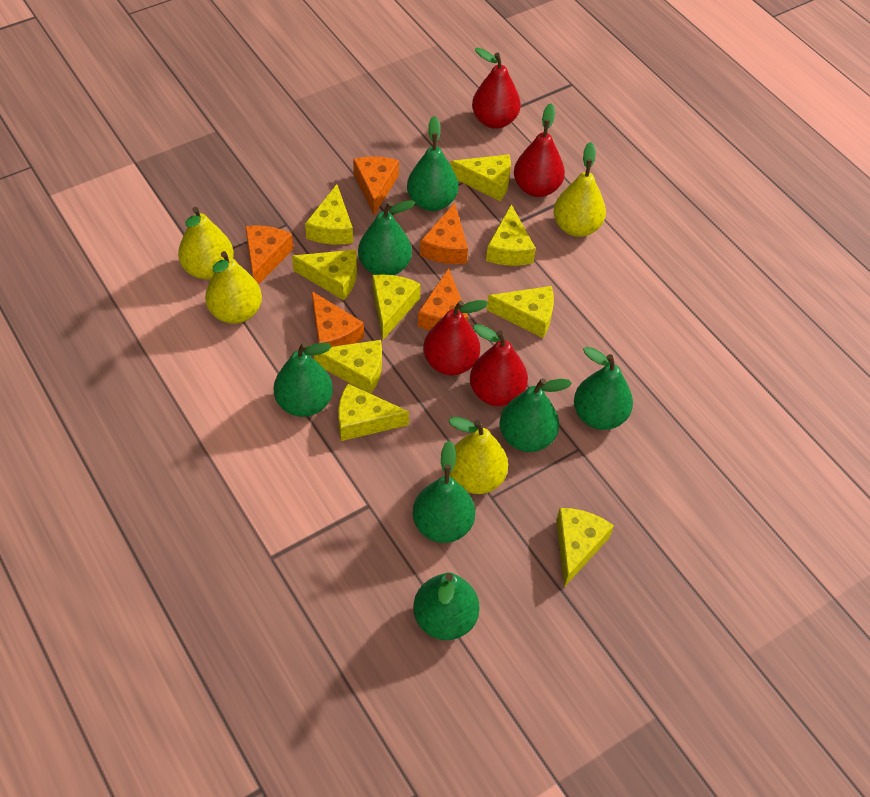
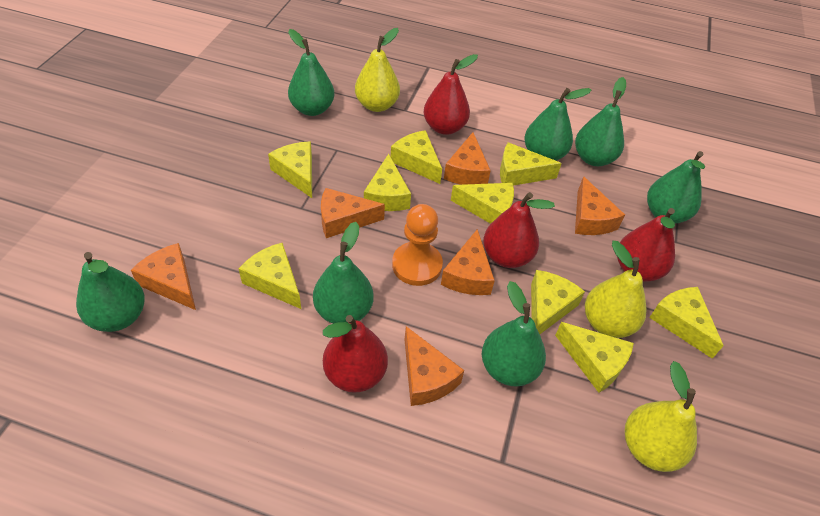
orange cheese: 5 -> 6
orange pawn: 0 -> 1
yellow pear: 4 -> 3

